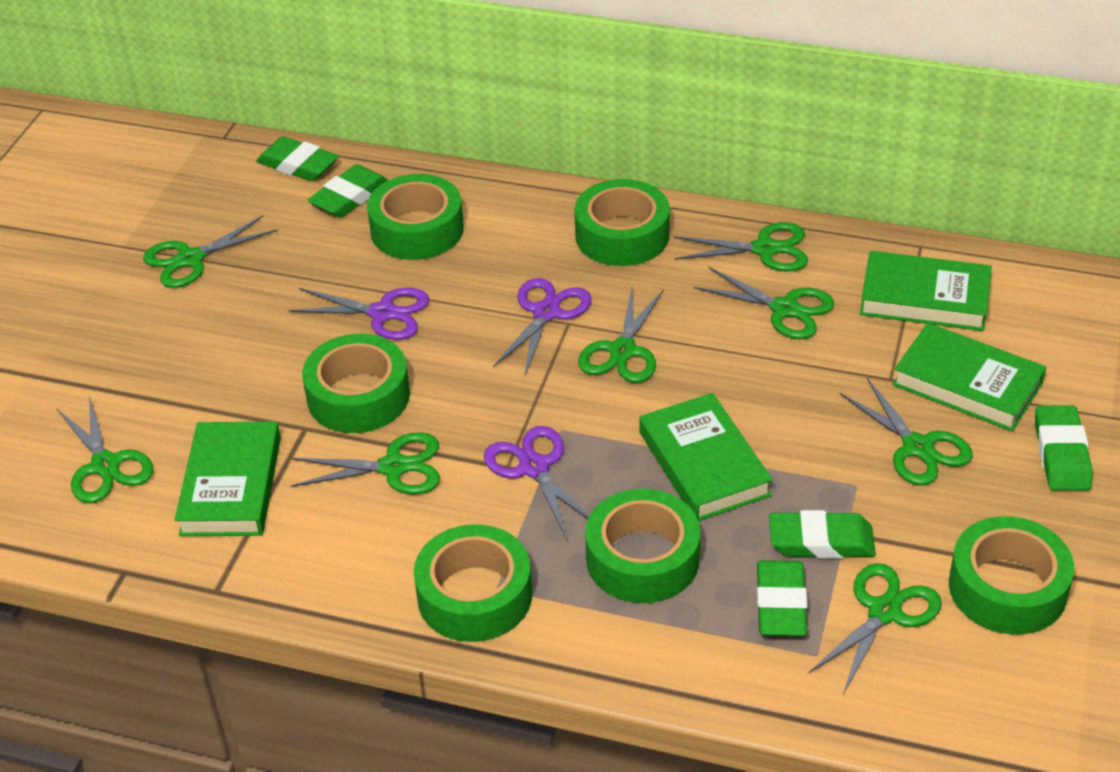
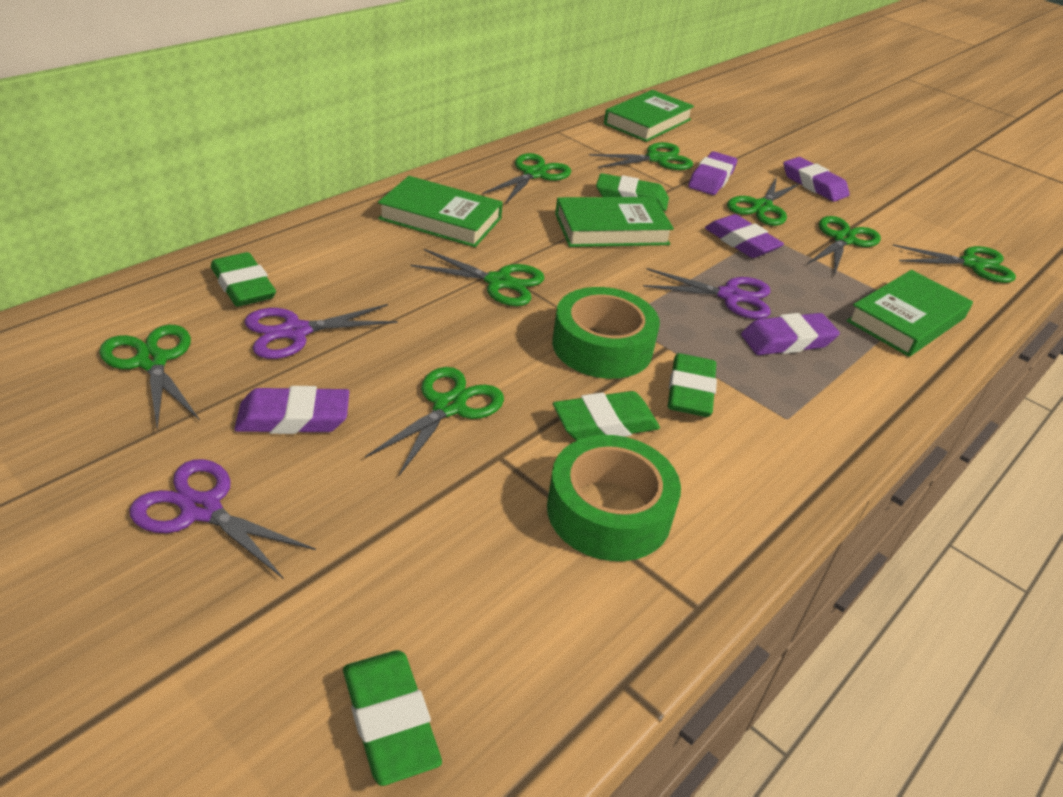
green tape: 6 -> 2
purple eraser: 0 -> 5

